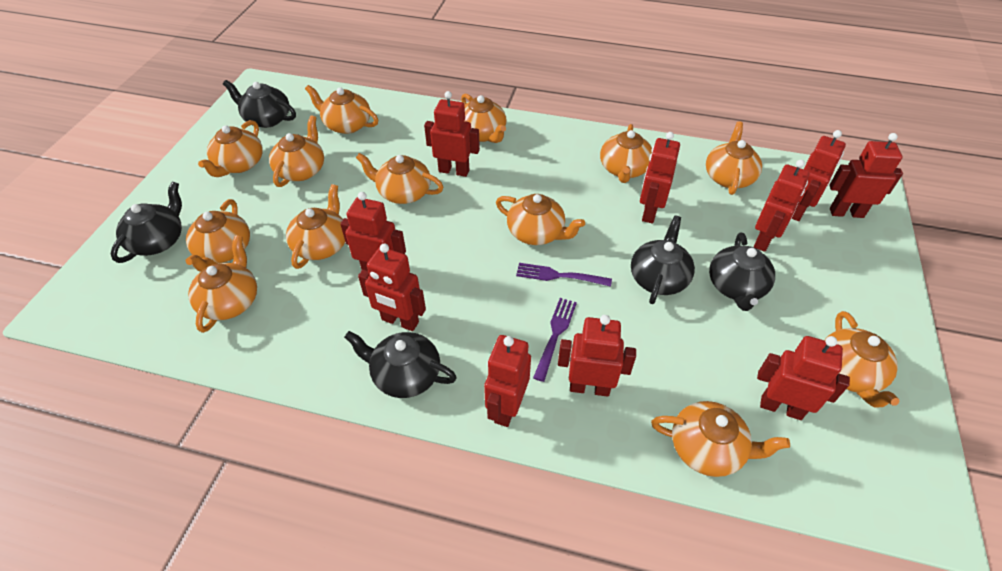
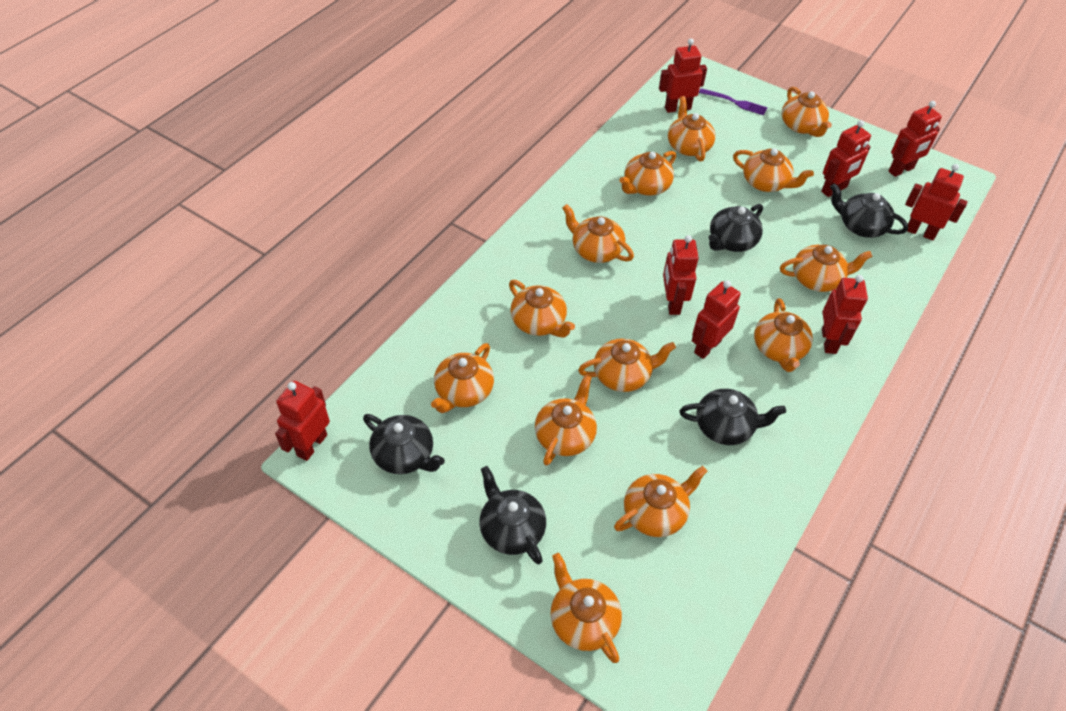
purple fork: 2 -> 1
red robot: 10 -> 8

